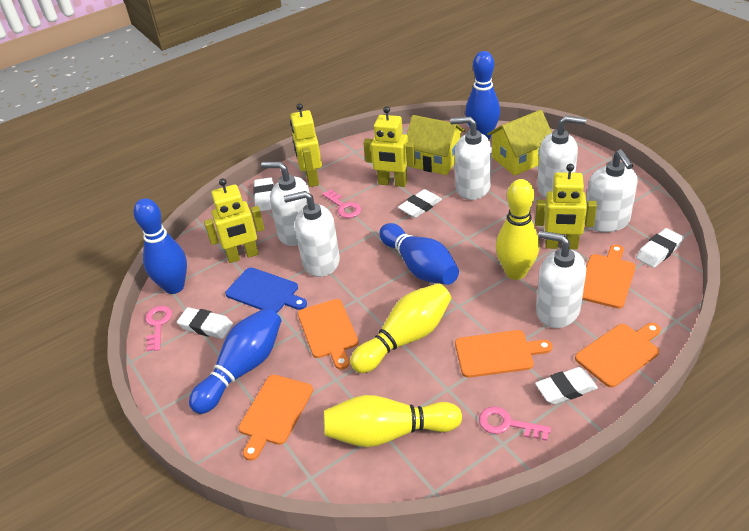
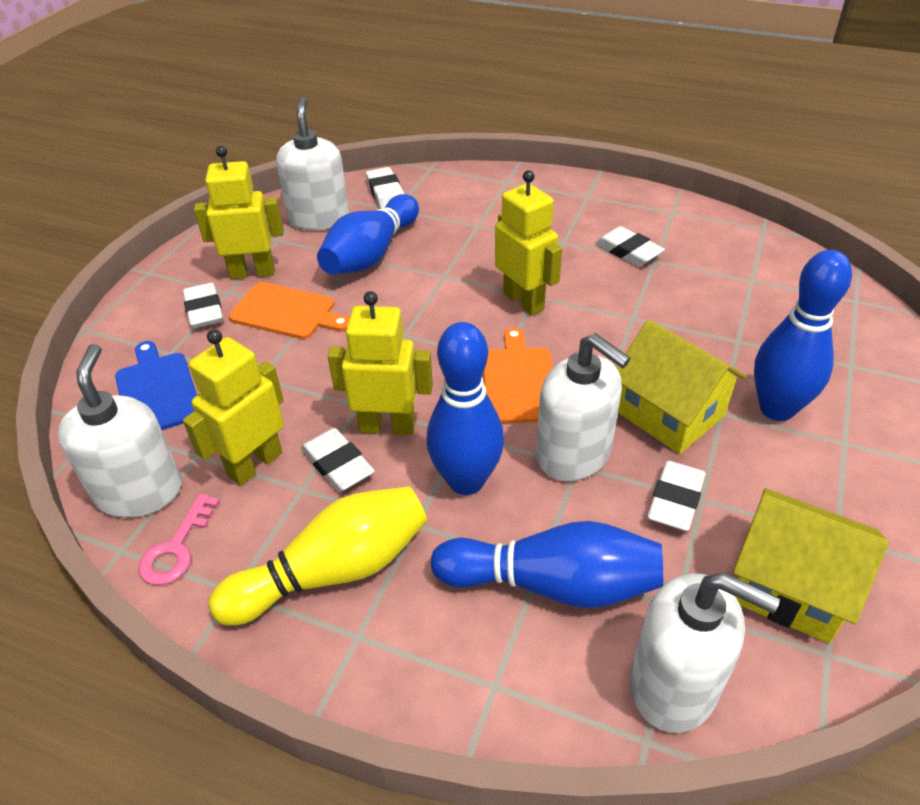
orange cutting board: 5 -> 2
pink key: 3 -> 1
white soap dispenser: 6 -> 4
yellow bowling pin: 3 -> 1

